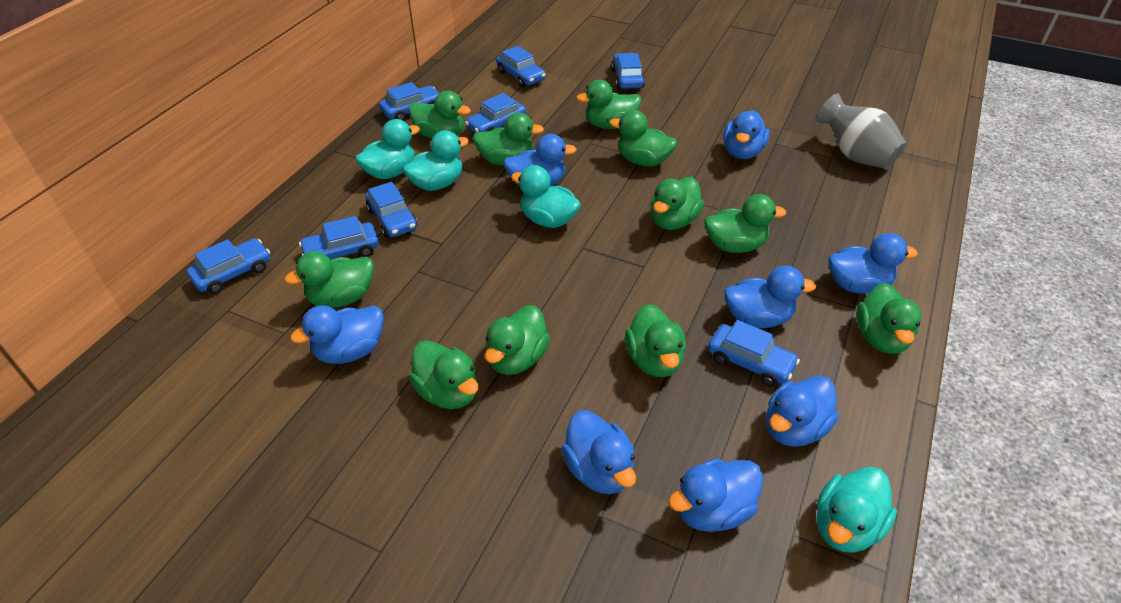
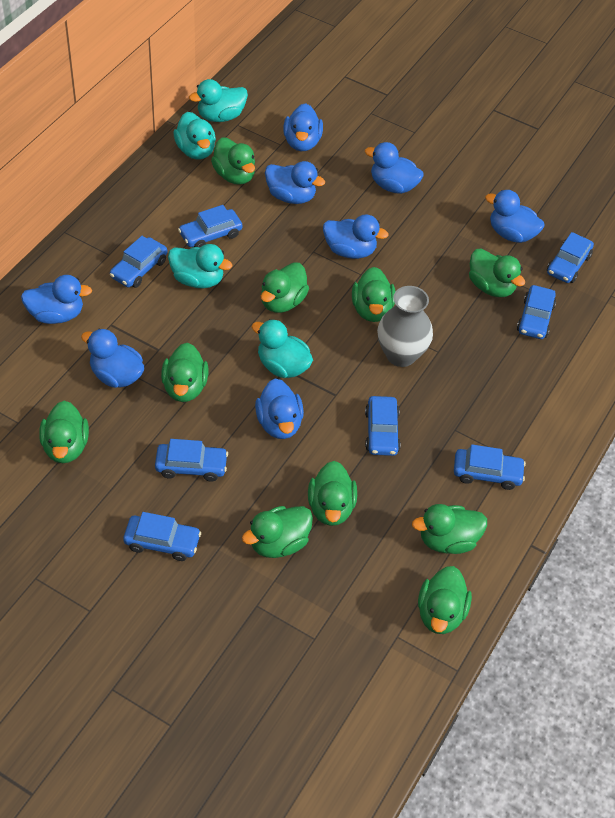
green duck: 11 -> 10

